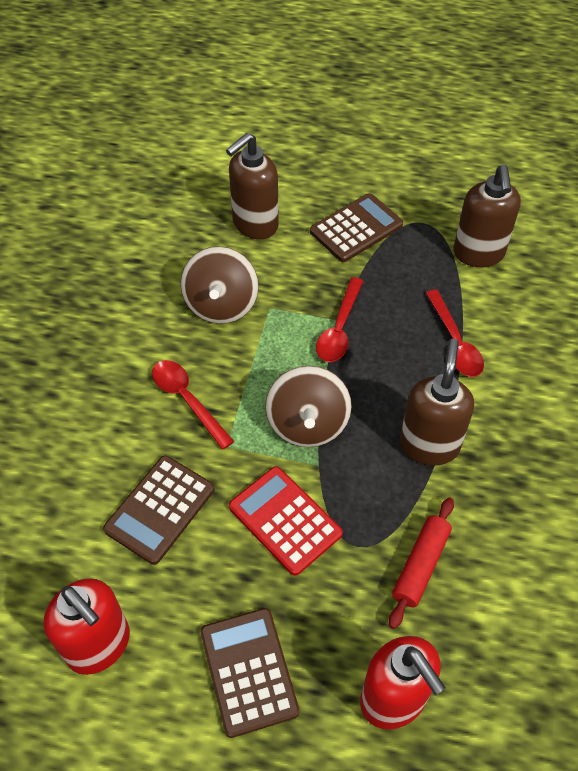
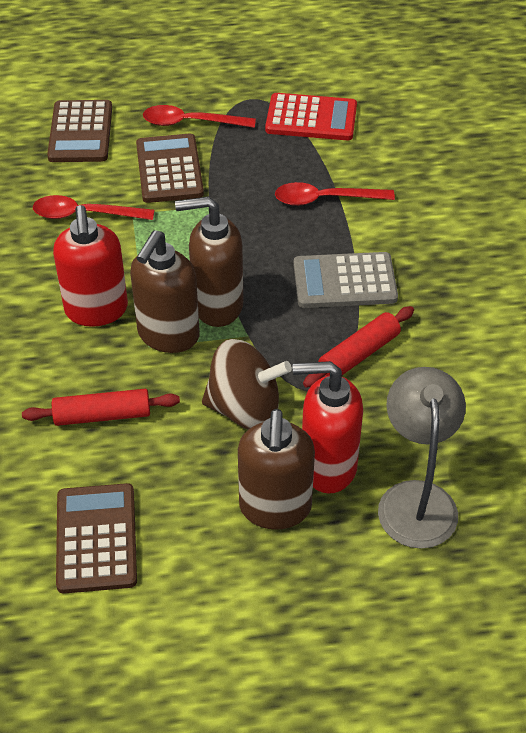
brown spinning top: 2 -> 1
grey calculator: 0 -> 1
grey lamp: 0 -> 1
red rolling pin: 1 -> 2

